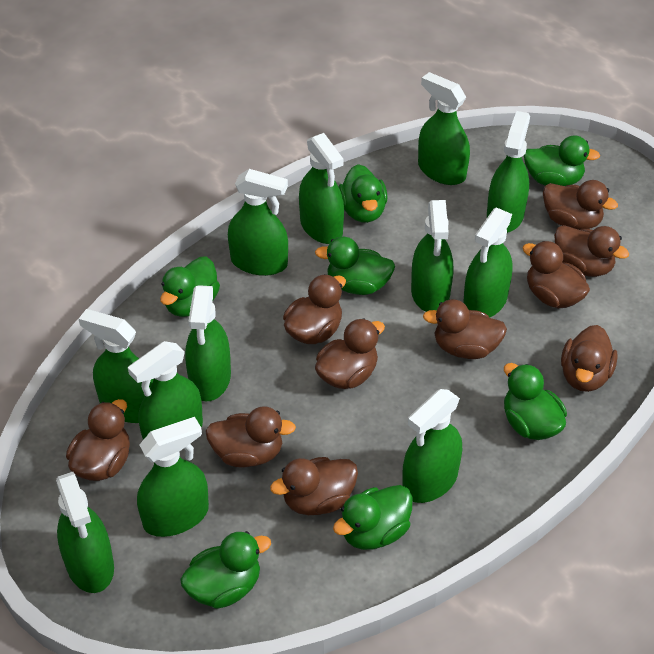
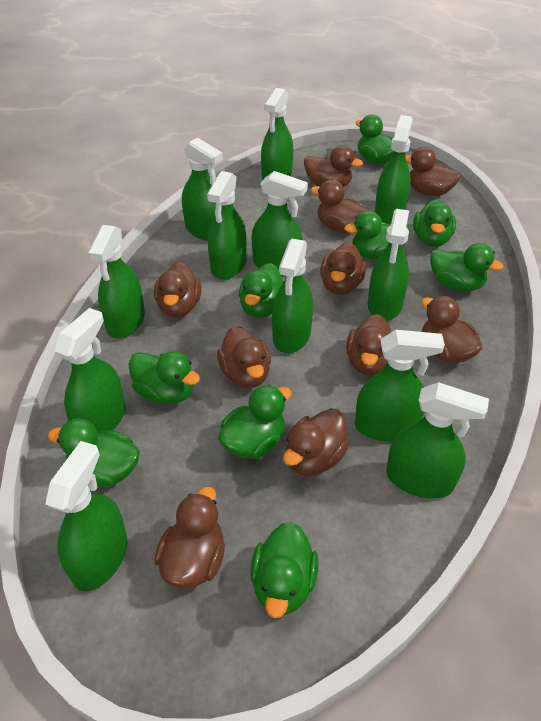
green duck: 7 -> 9

